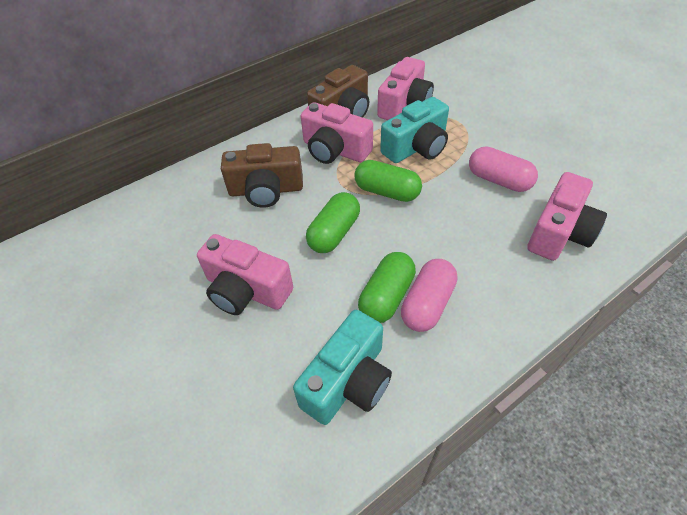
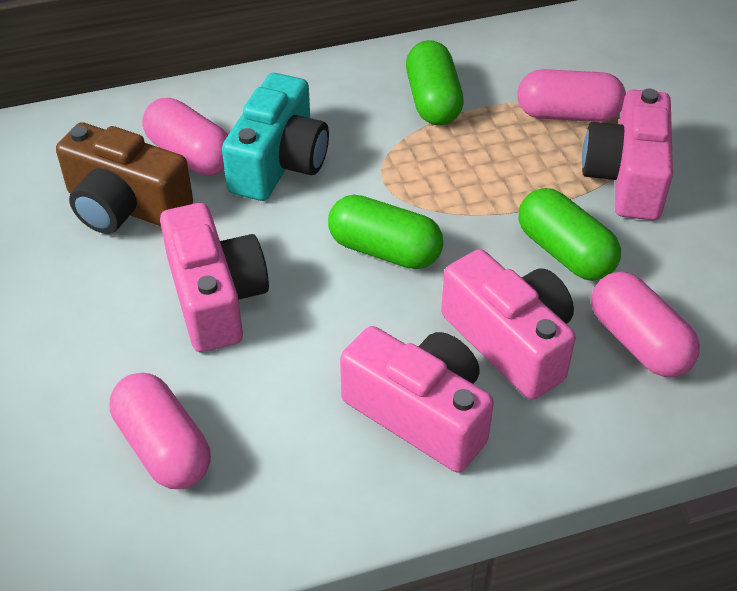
brown camera: 2 -> 1
pink capsule: 2 -> 4
turquoise camera: 2 -> 1

